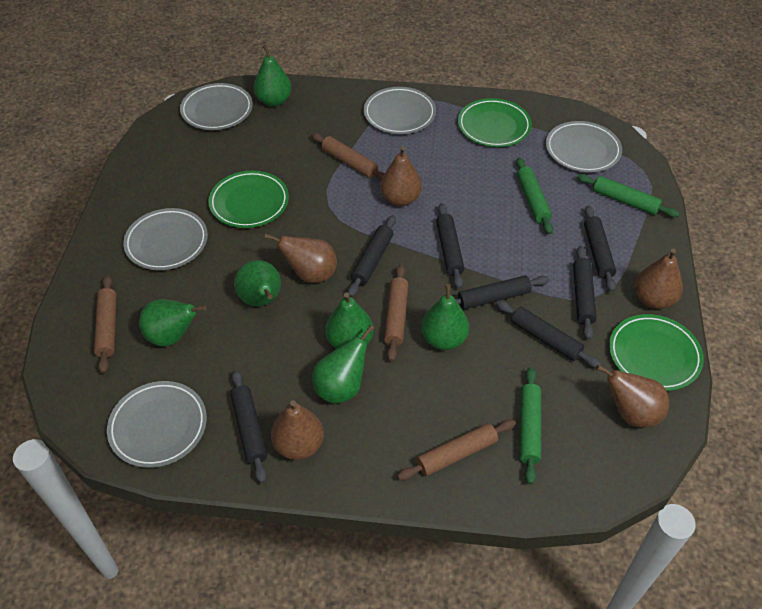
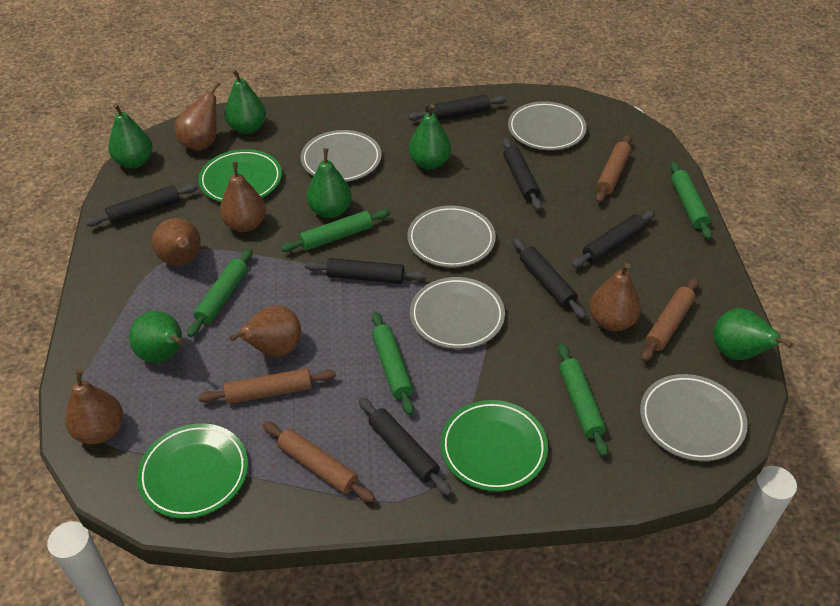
brown pear: 5 -> 6
green rolling pin: 3 -> 5

